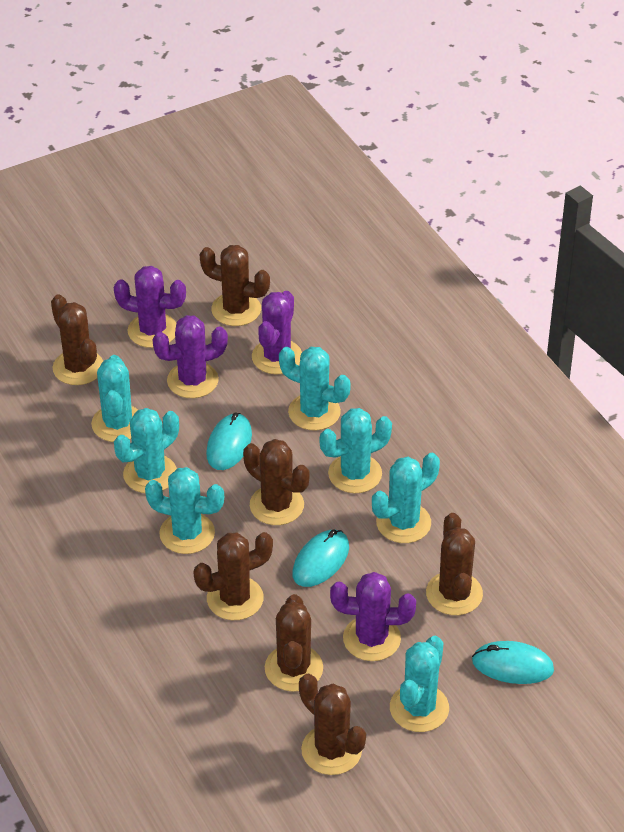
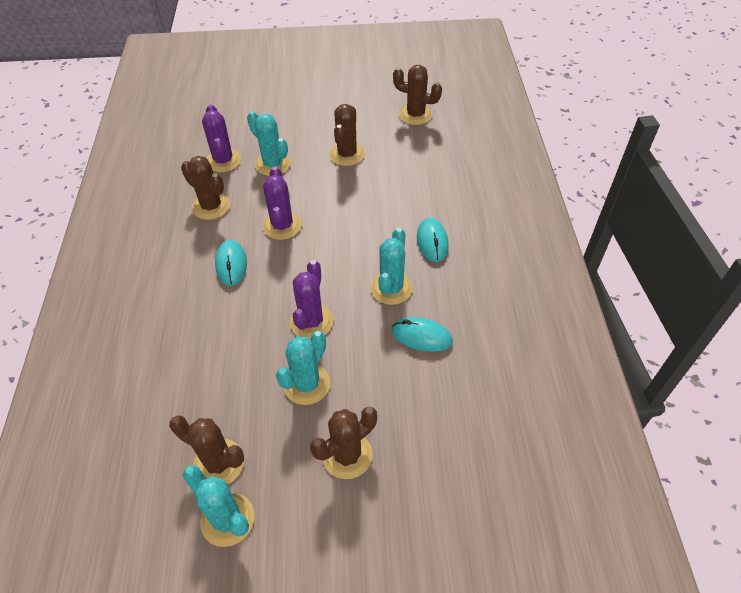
brown cactus: 7 -> 5
purple cactus: 4 -> 3
turquoise cactus: 7 -> 4

